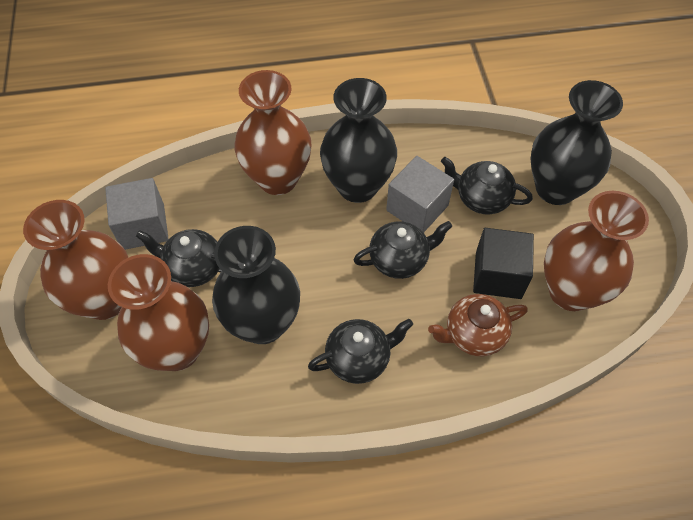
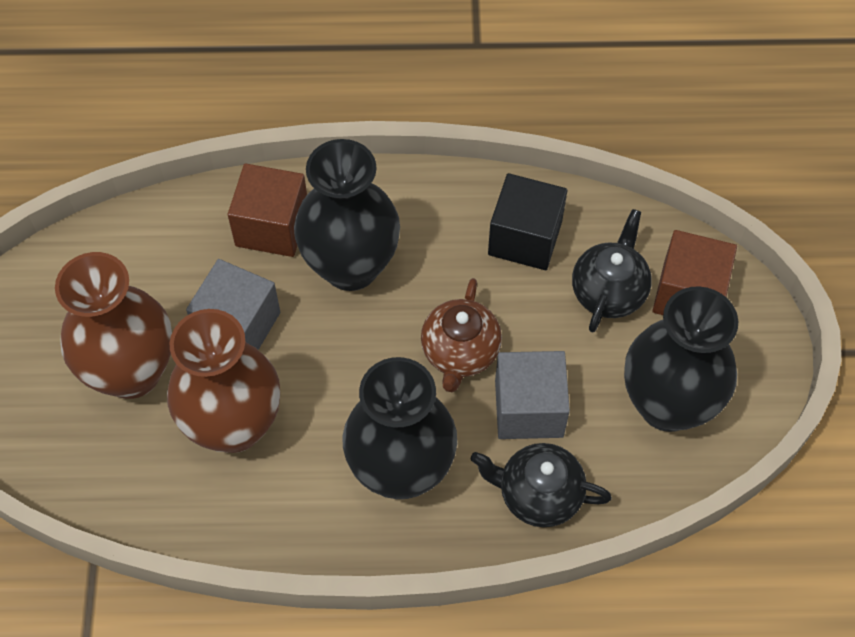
black teapot: 4 -> 2
brown cube: 0 -> 2
brown vase: 4 -> 2

